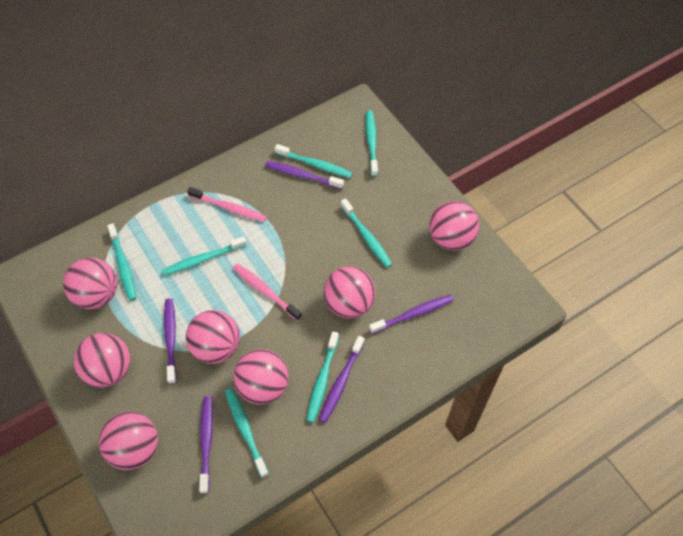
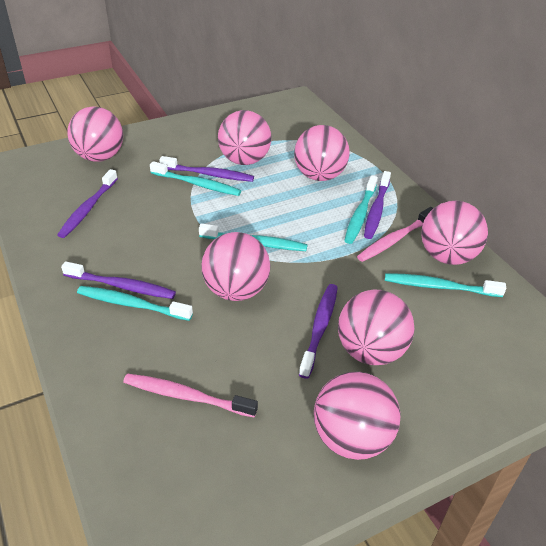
turquoise toothbrush: 7 -> 5

